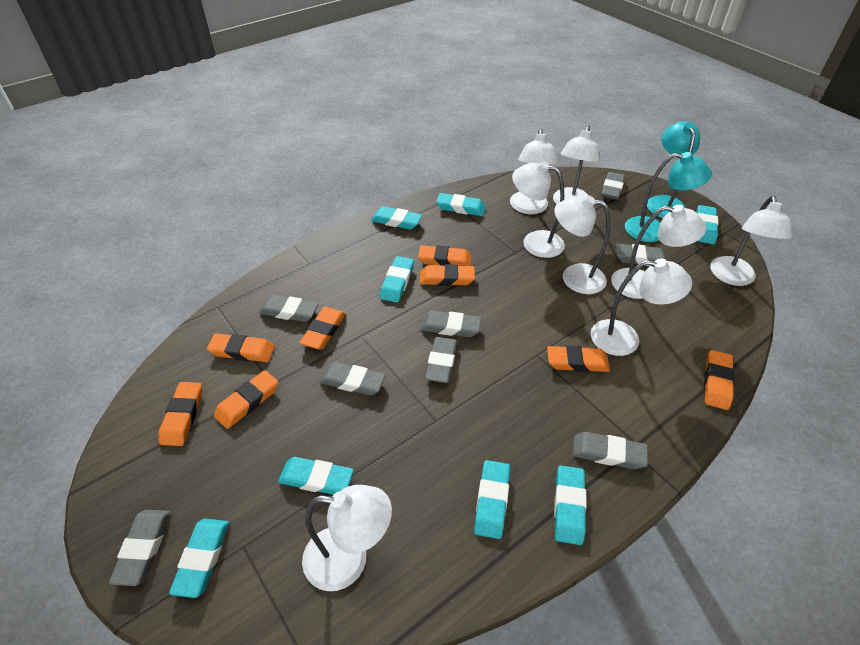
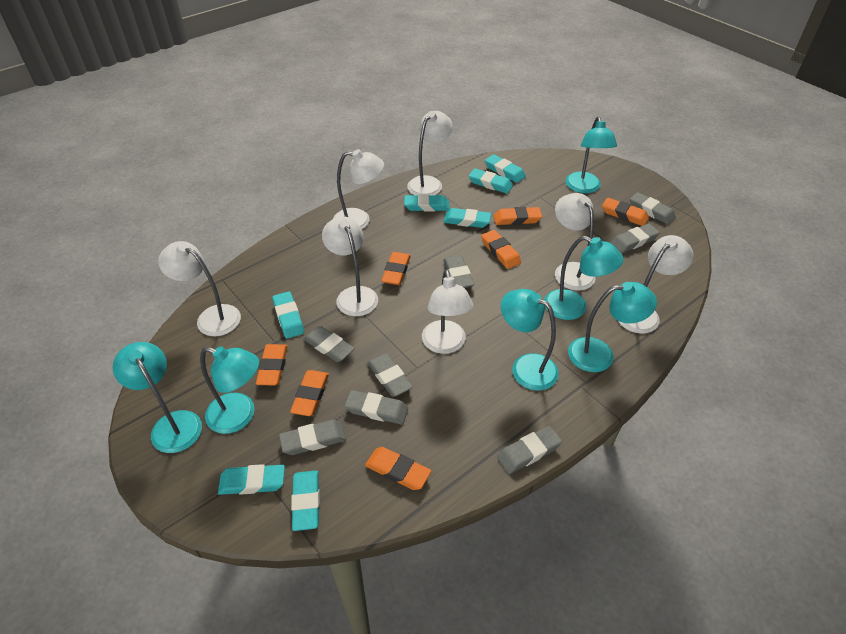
orange eraser: 8 -> 7
turquoise eraser: 8 -> 7
turquoise lamp: 2 -> 6
white lamp: 8 -> 7

